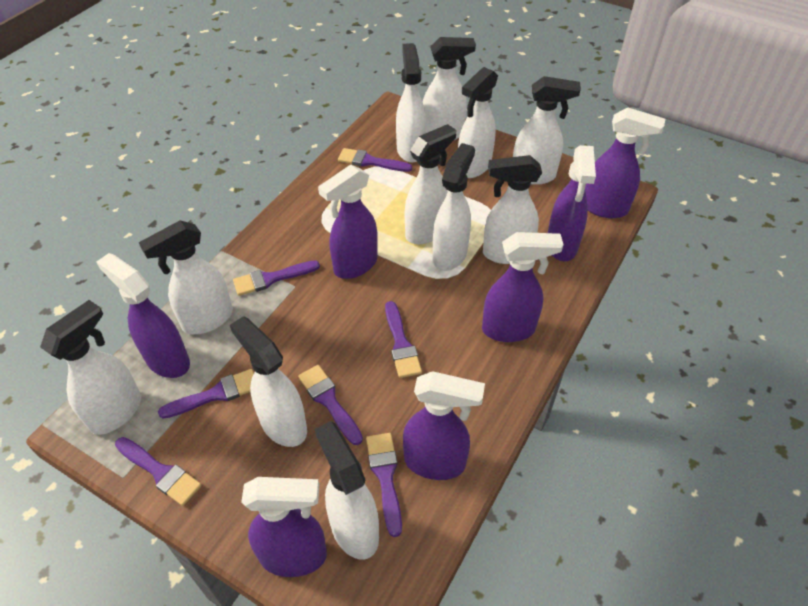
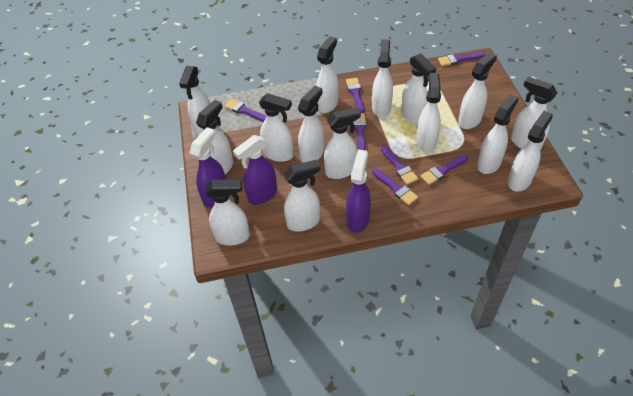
purple spray bottle: 7 -> 3
white spray bottle: 11 -> 15

